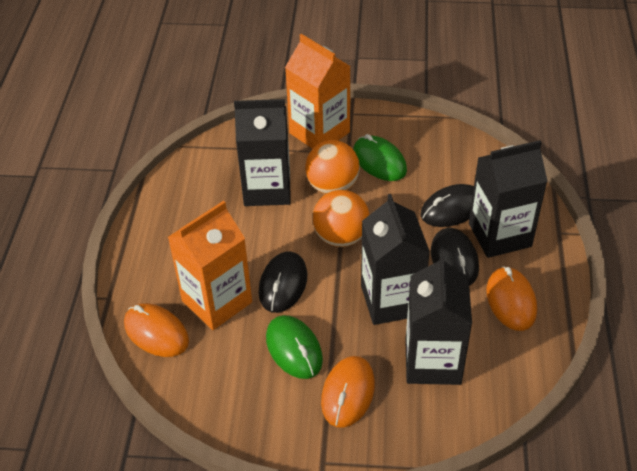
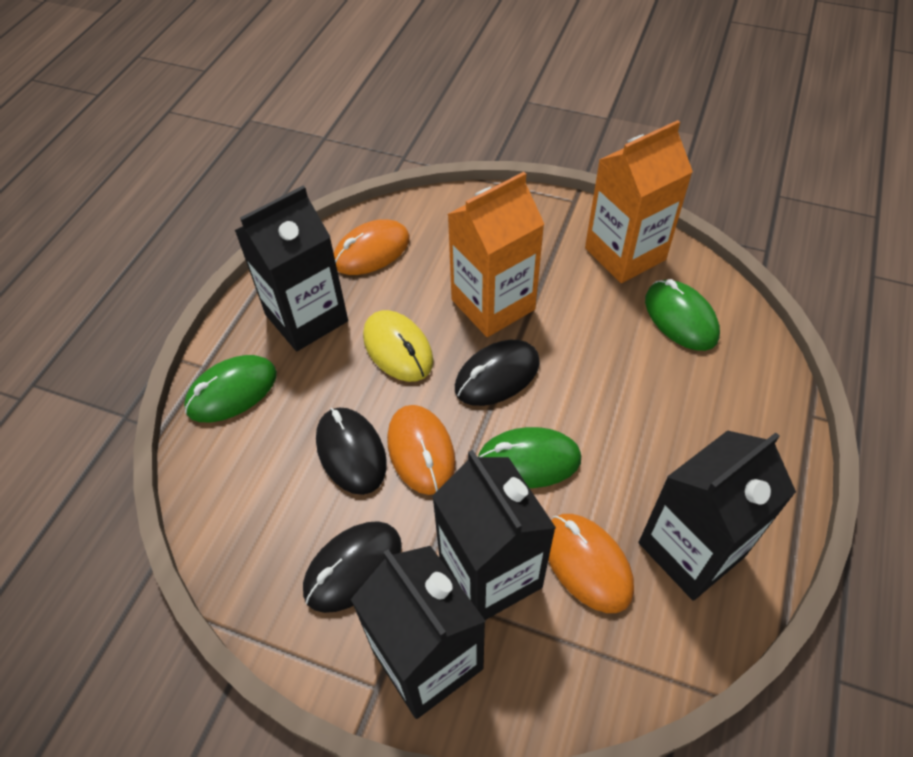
green mouse: 2 -> 3
orange ball: 2 -> 0
yellow mouse: 0 -> 1

